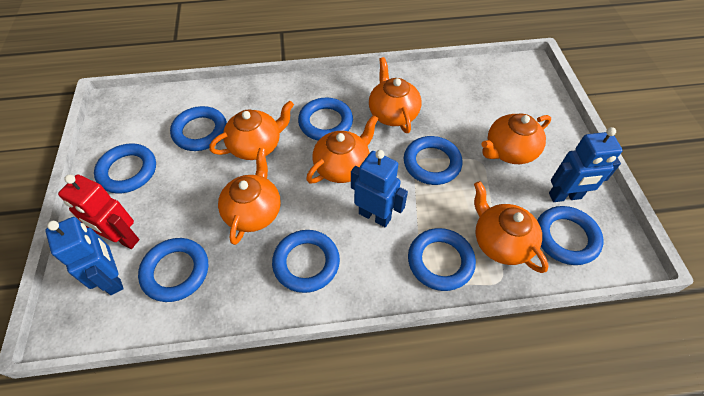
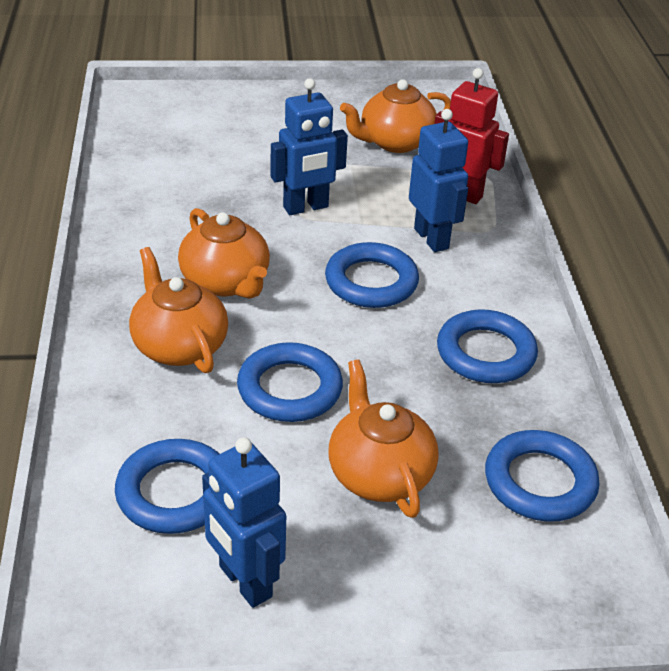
blue ring: 8 -> 5
orange teapot: 6 -> 4

